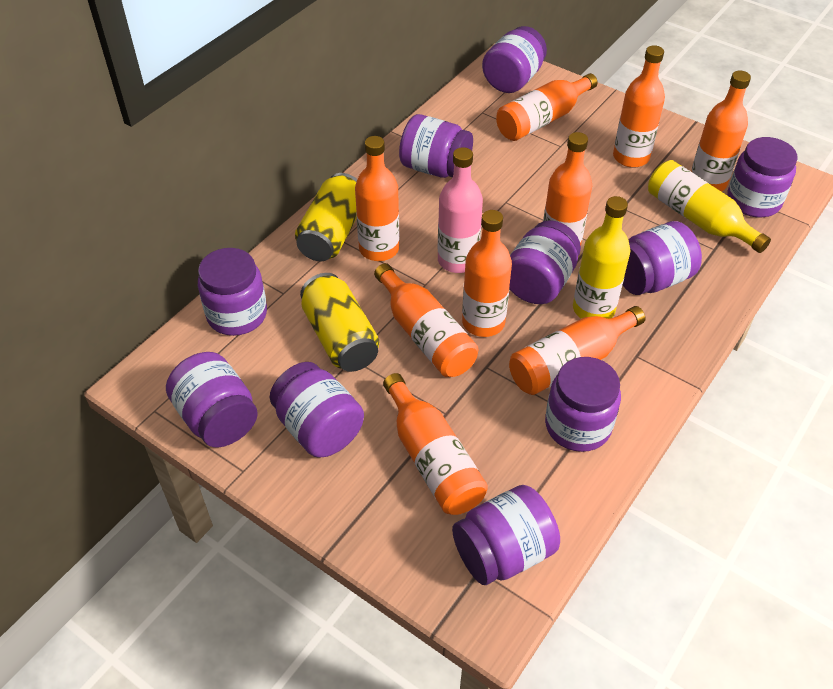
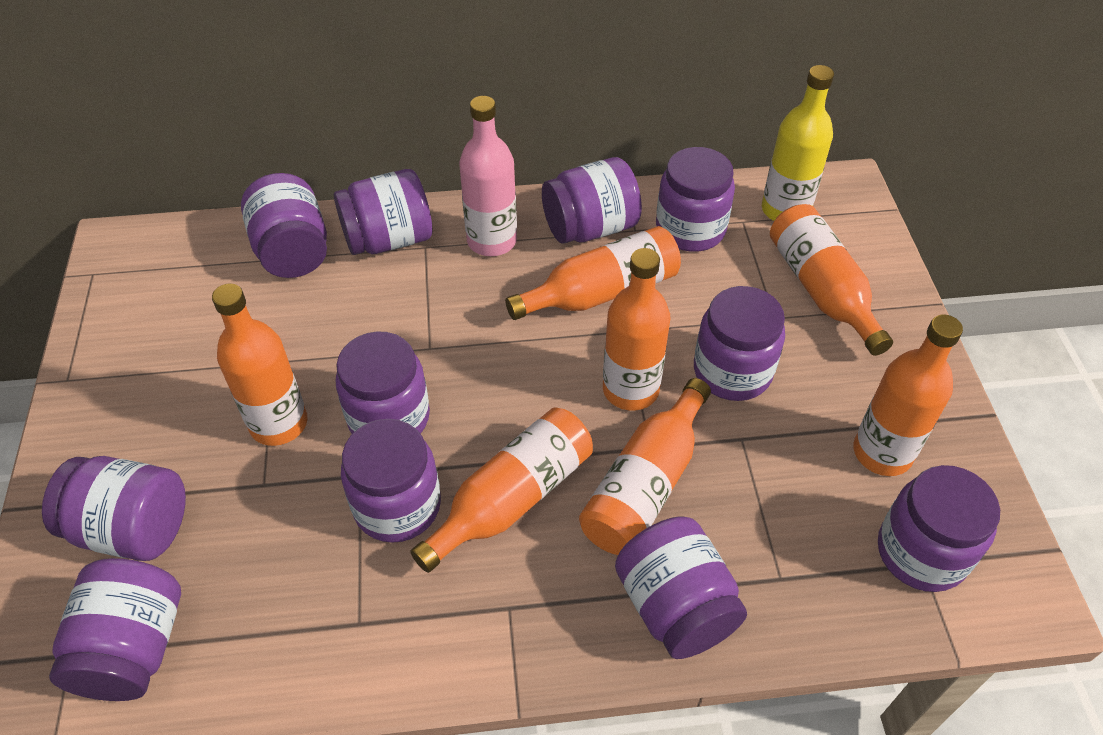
orange bottle: 9 -> 7
purple jar: 10 -> 11
yellow bottle: 2 -> 1
yellow can: 2 -> 0

